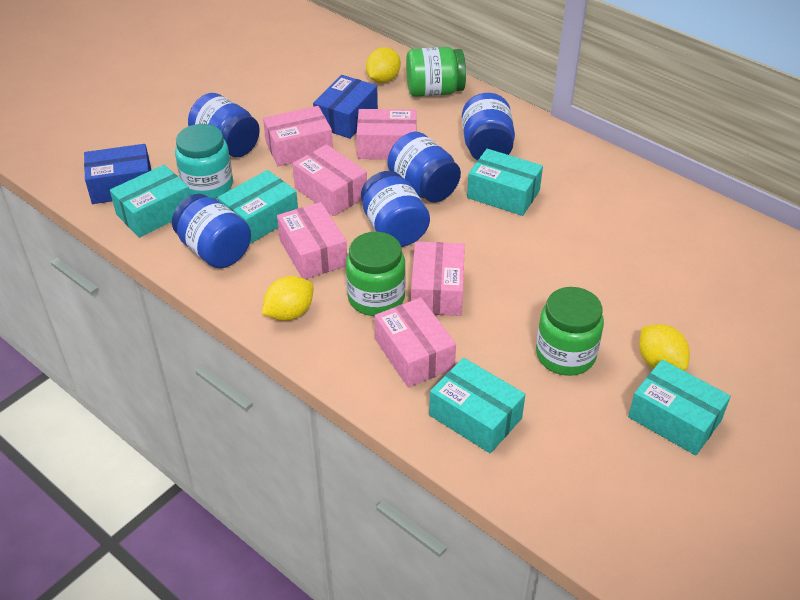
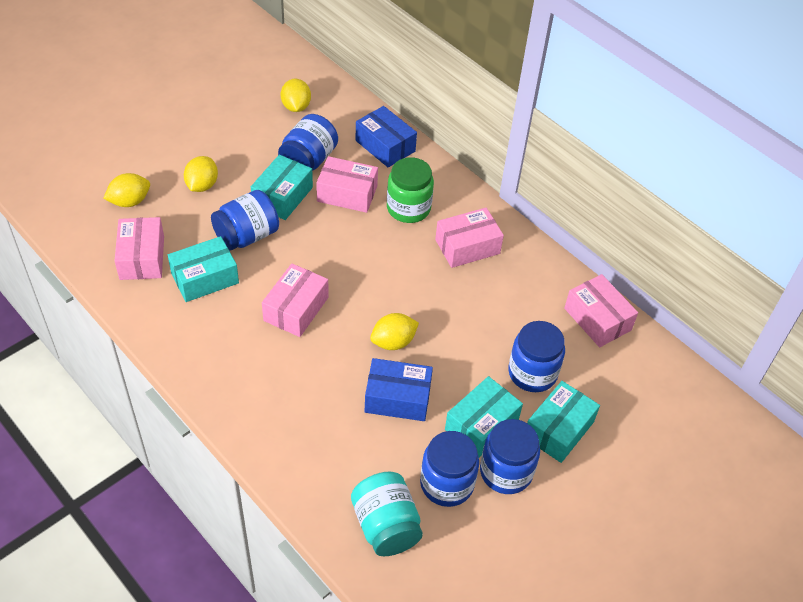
green jar: 3 -> 1
pink box: 6 -> 5
turquoise box: 5 -> 4
yellow lemon: 3 -> 4

